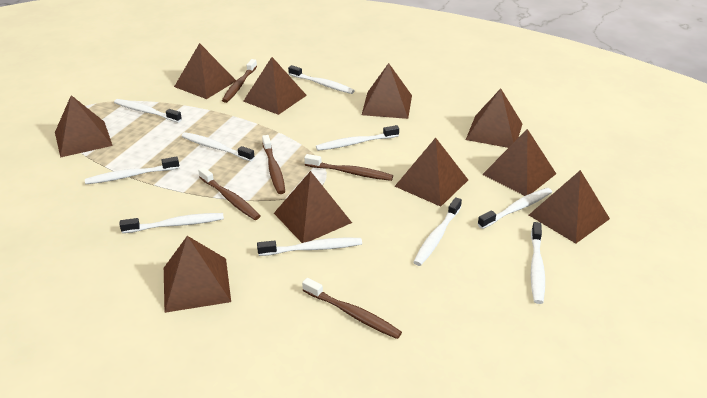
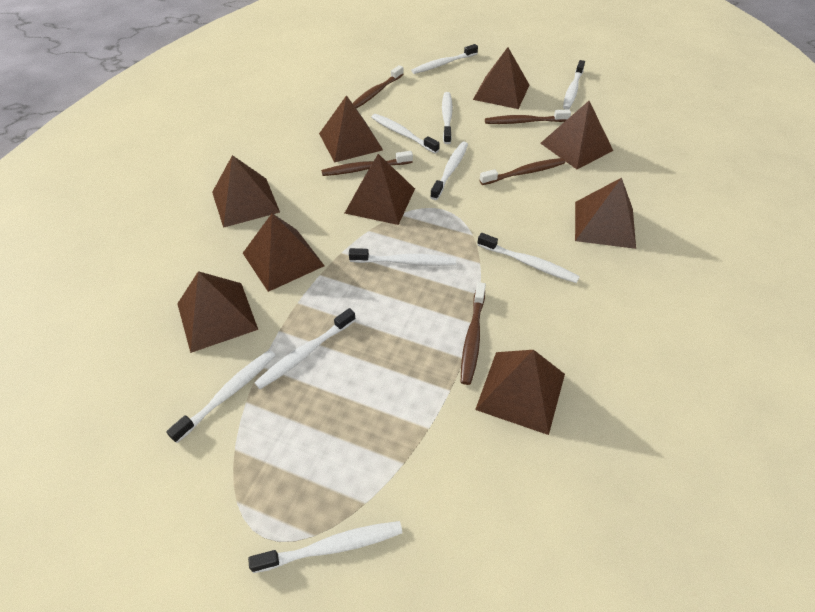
brown pyramid: 10 -> 9

